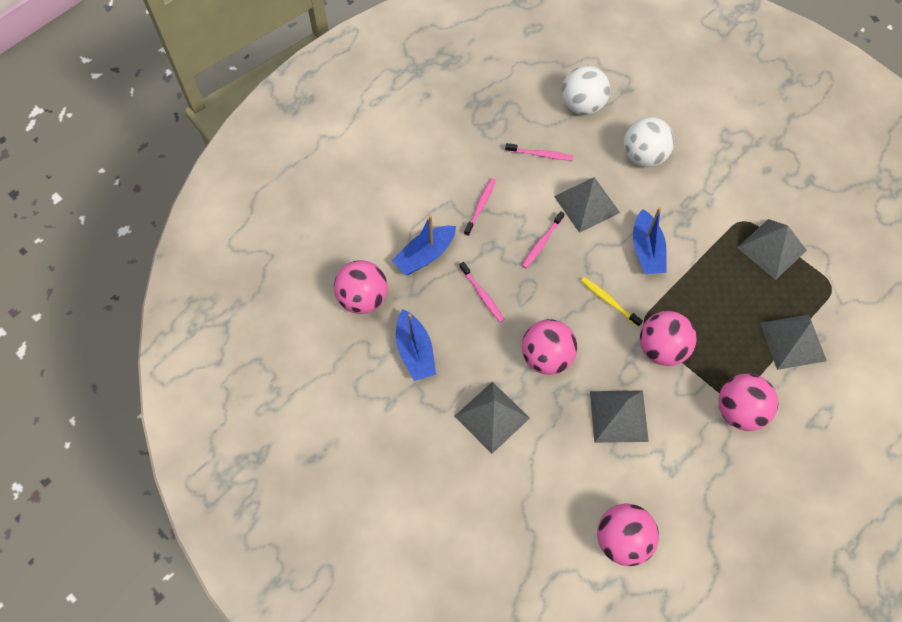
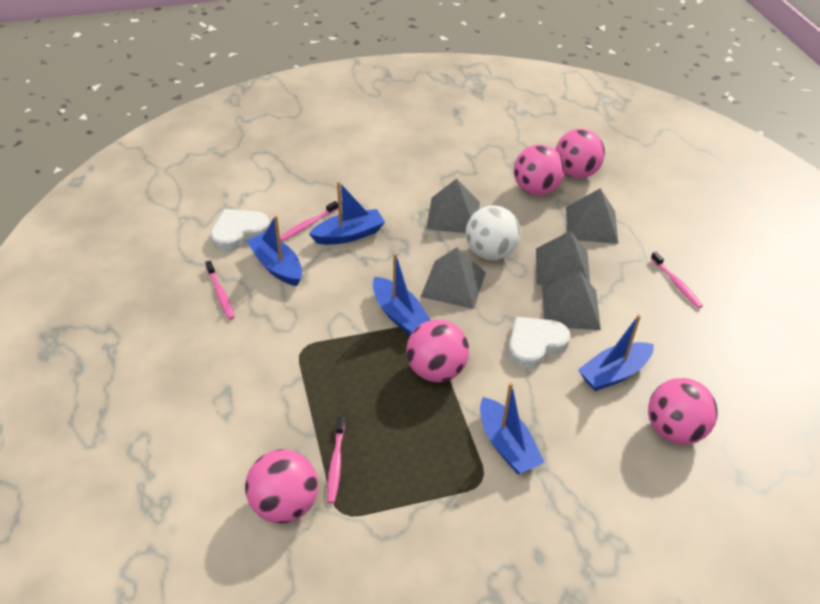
blue boat: 3 -> 5
white ball: 2 -> 1
white heart: 0 -> 2
yellow toothbrush: 1 -> 0

